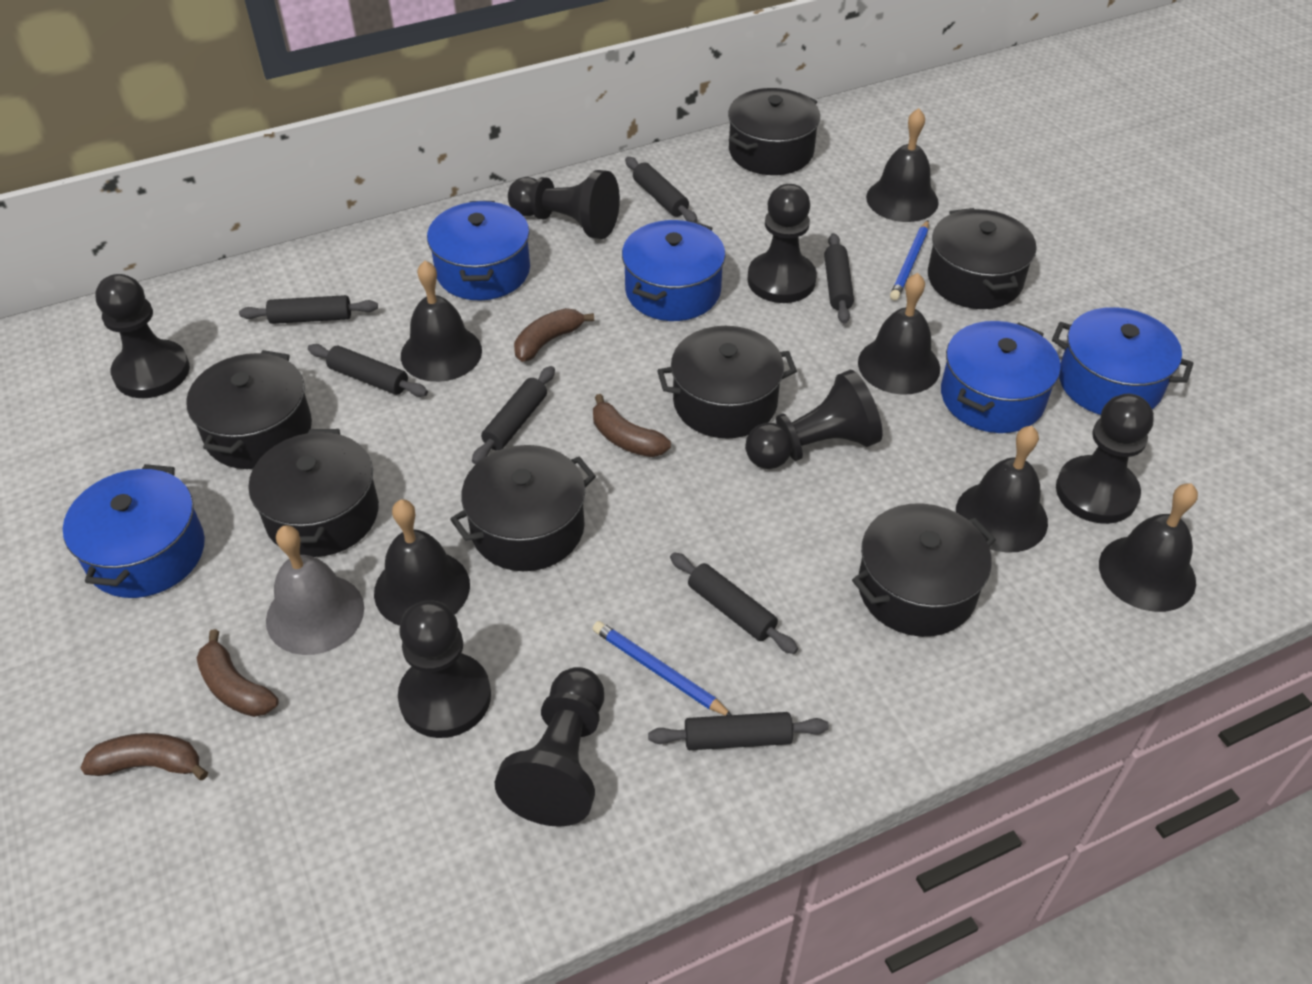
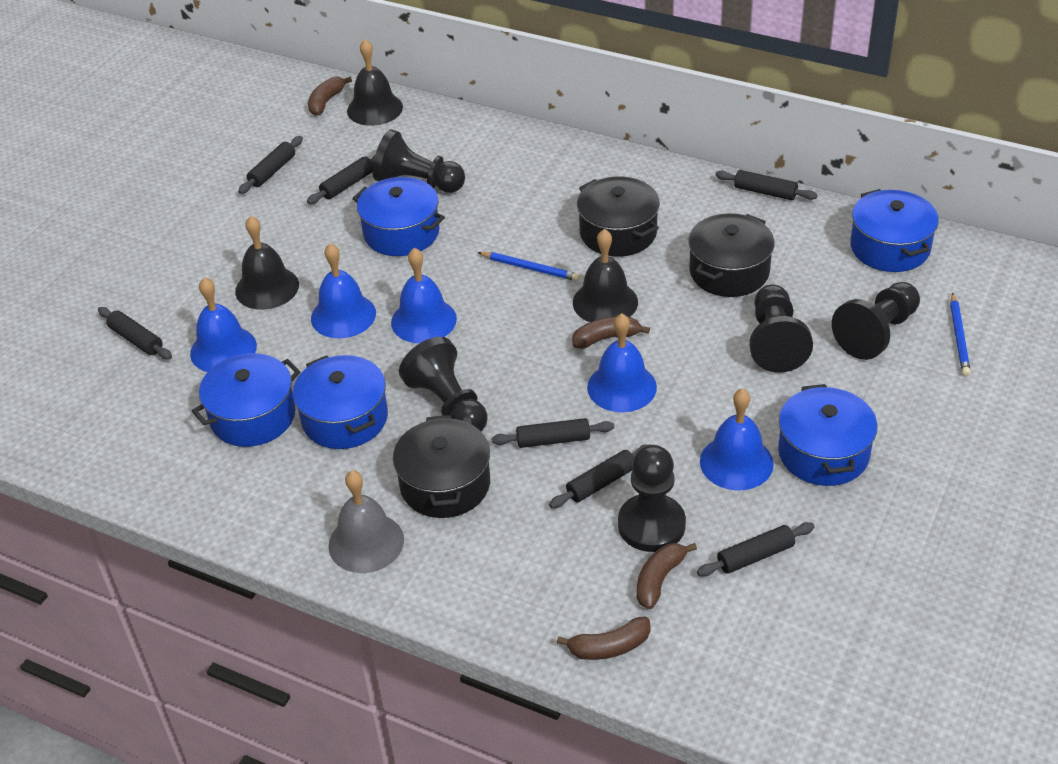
black bell: 6 -> 3
black pawn: 7 -> 5
black pot: 7 -> 3
blue bell: 0 -> 5

